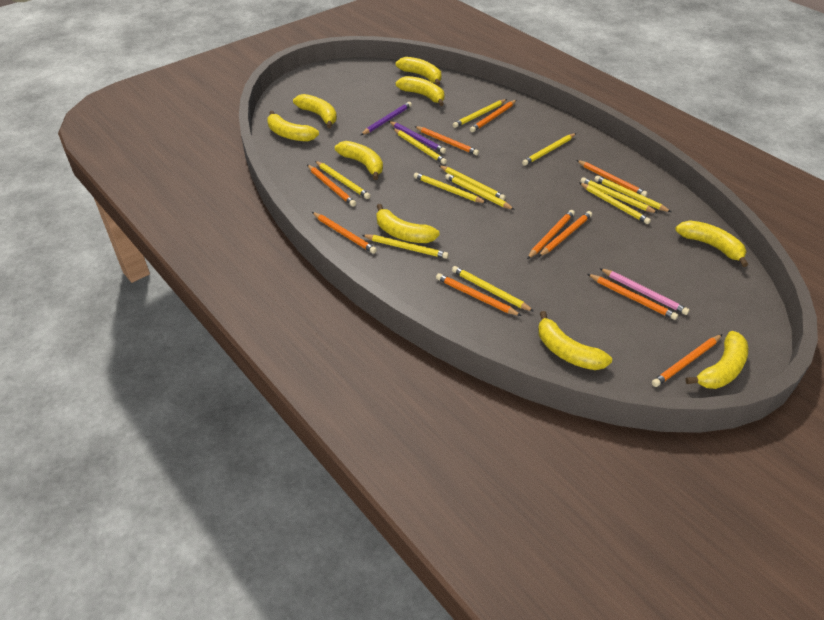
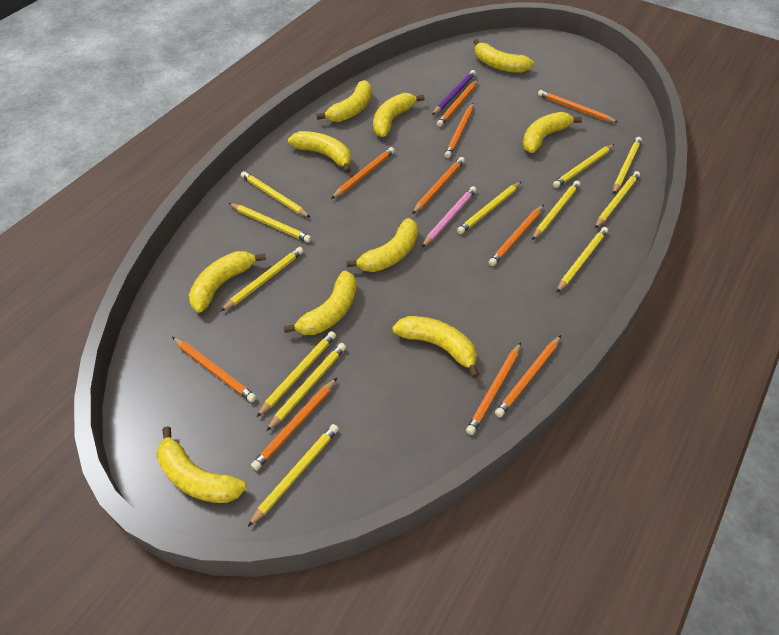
purple pencil: 2 -> 1
yellow banana: 9 -> 10

